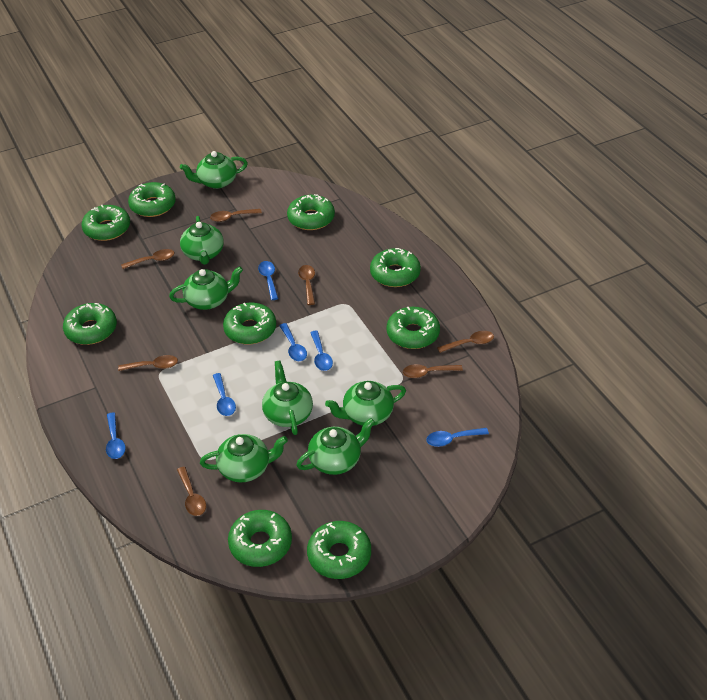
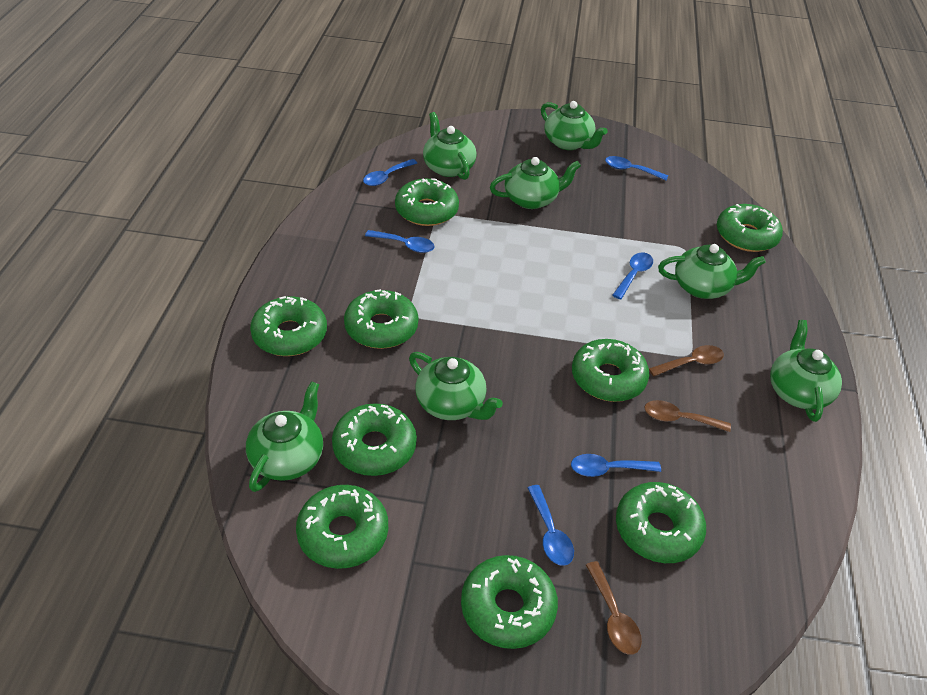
brown spoon: 7 -> 3

